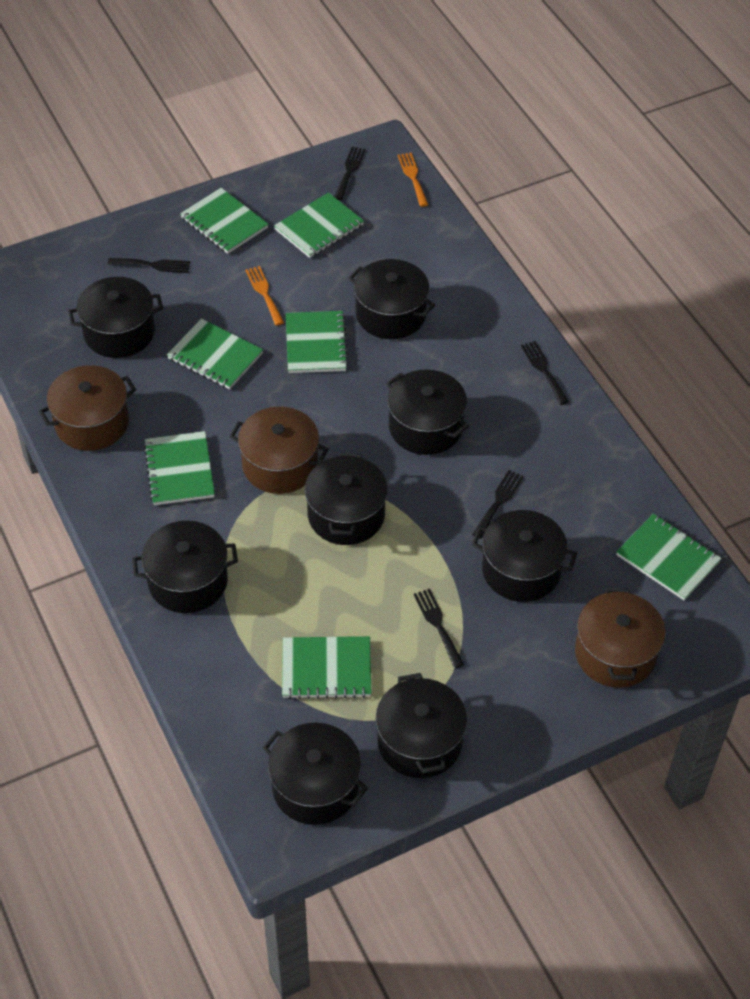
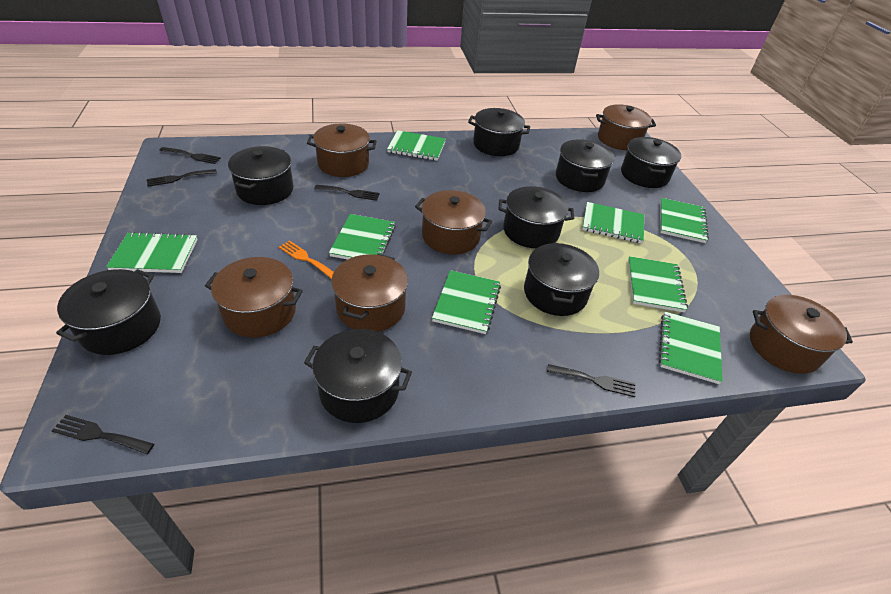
brown pot: 3 -> 6
green notebook: 7 -> 8
orange fork: 2 -> 1

